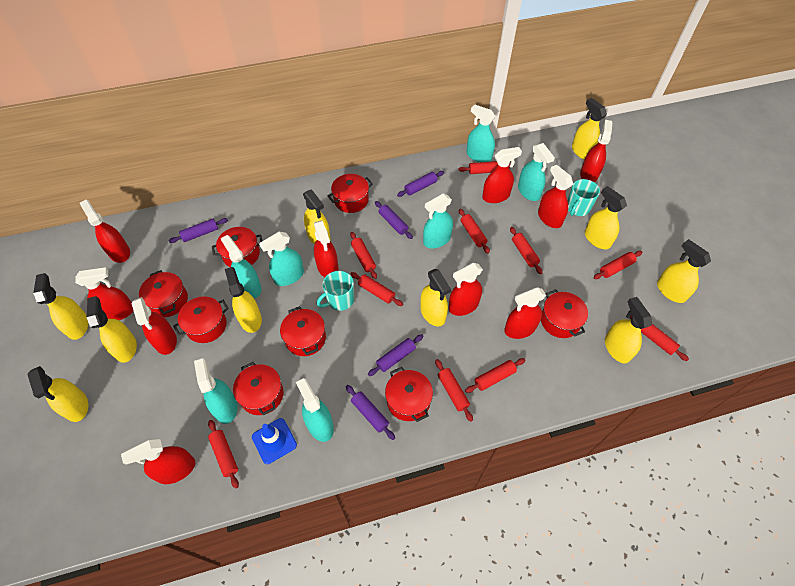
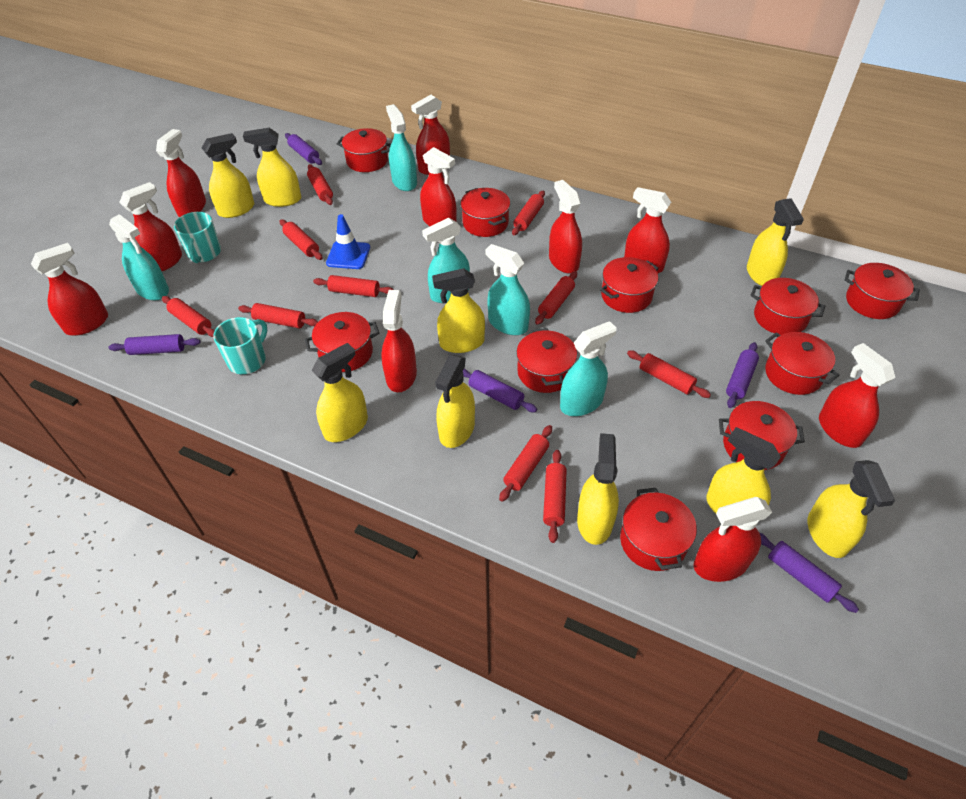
red pot: 8 -> 10
turquoise spray bottle: 7 -> 5
yellow spray bottle: 10 -> 9

